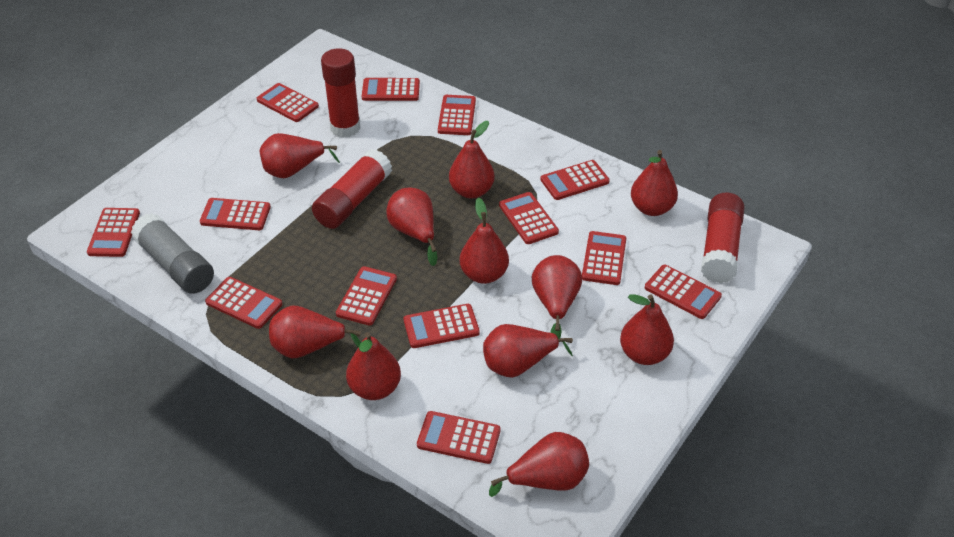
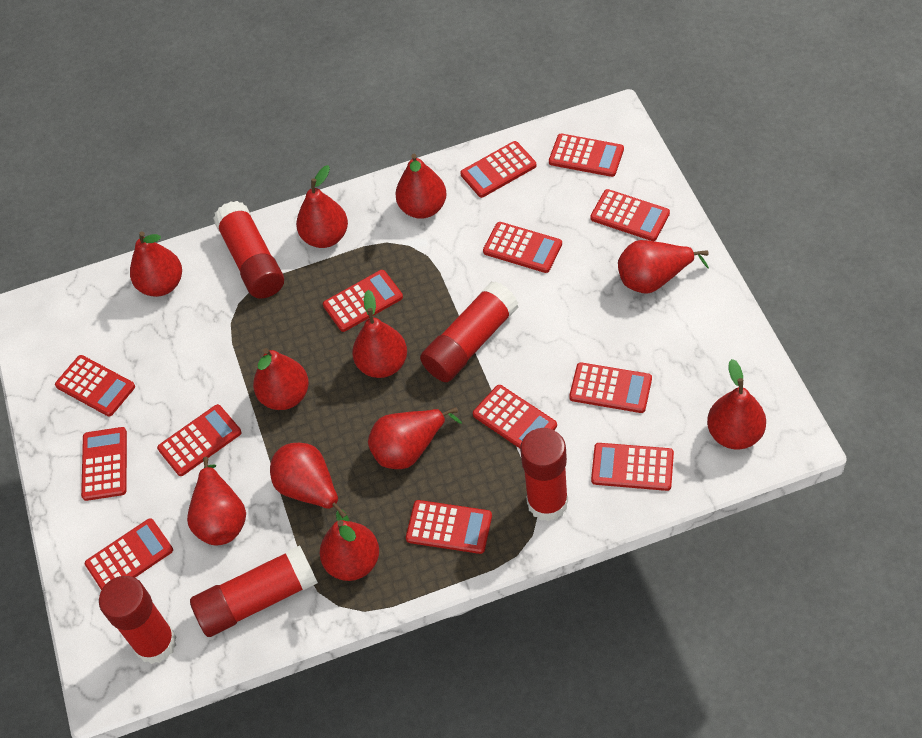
grey glue stick: 1 -> 0
red glue stick: 3 -> 5

